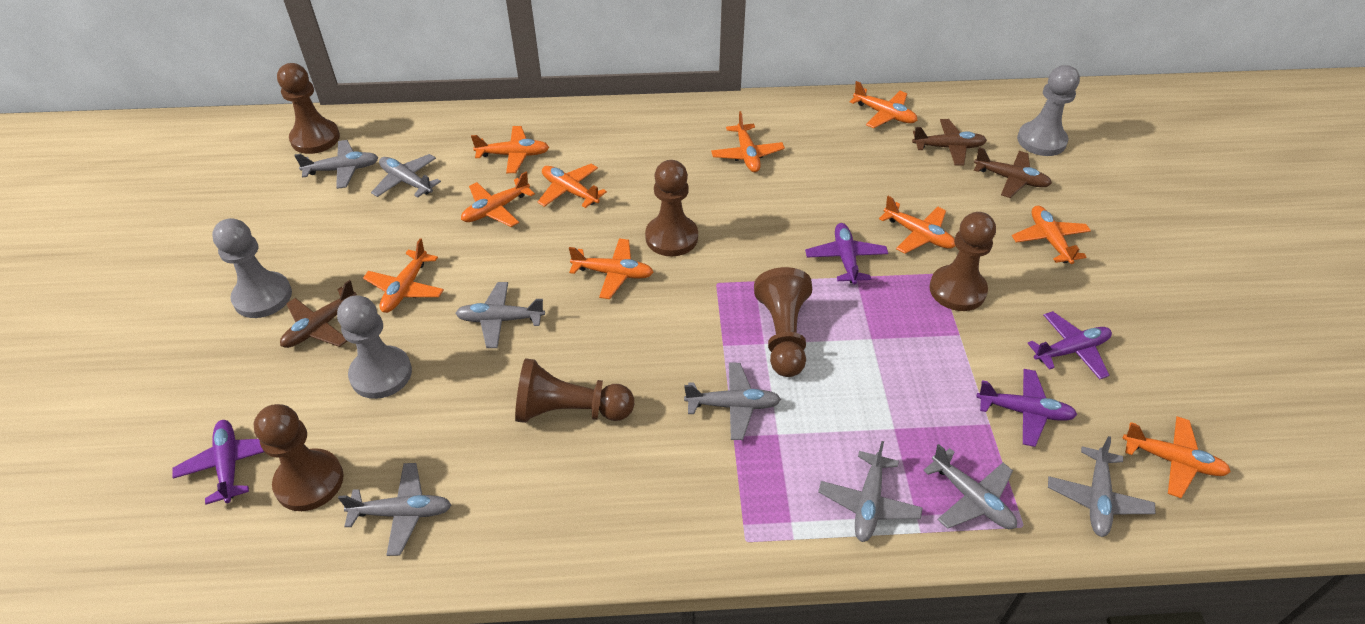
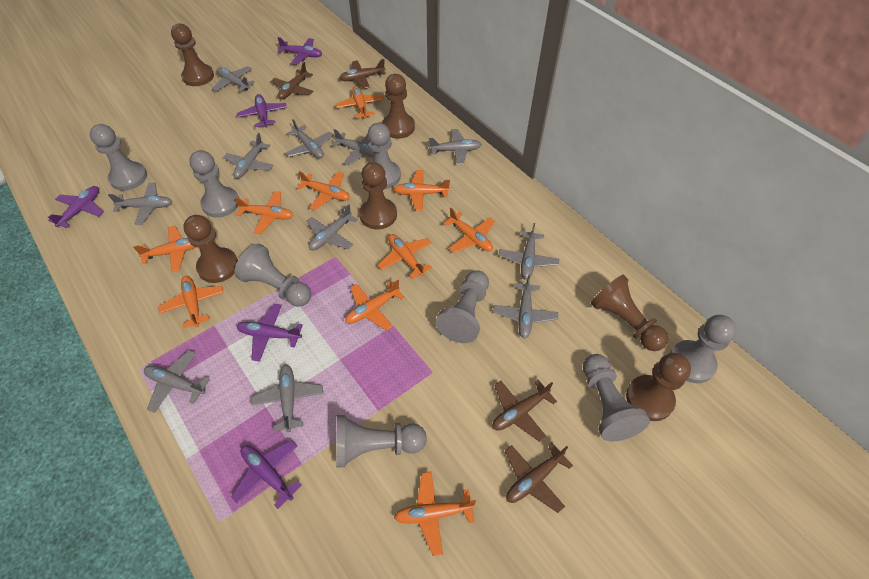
brown plane: 3 -> 4
grey pawn: 3 -> 8
grey plane: 8 -> 11
purple plane: 4 -> 5

